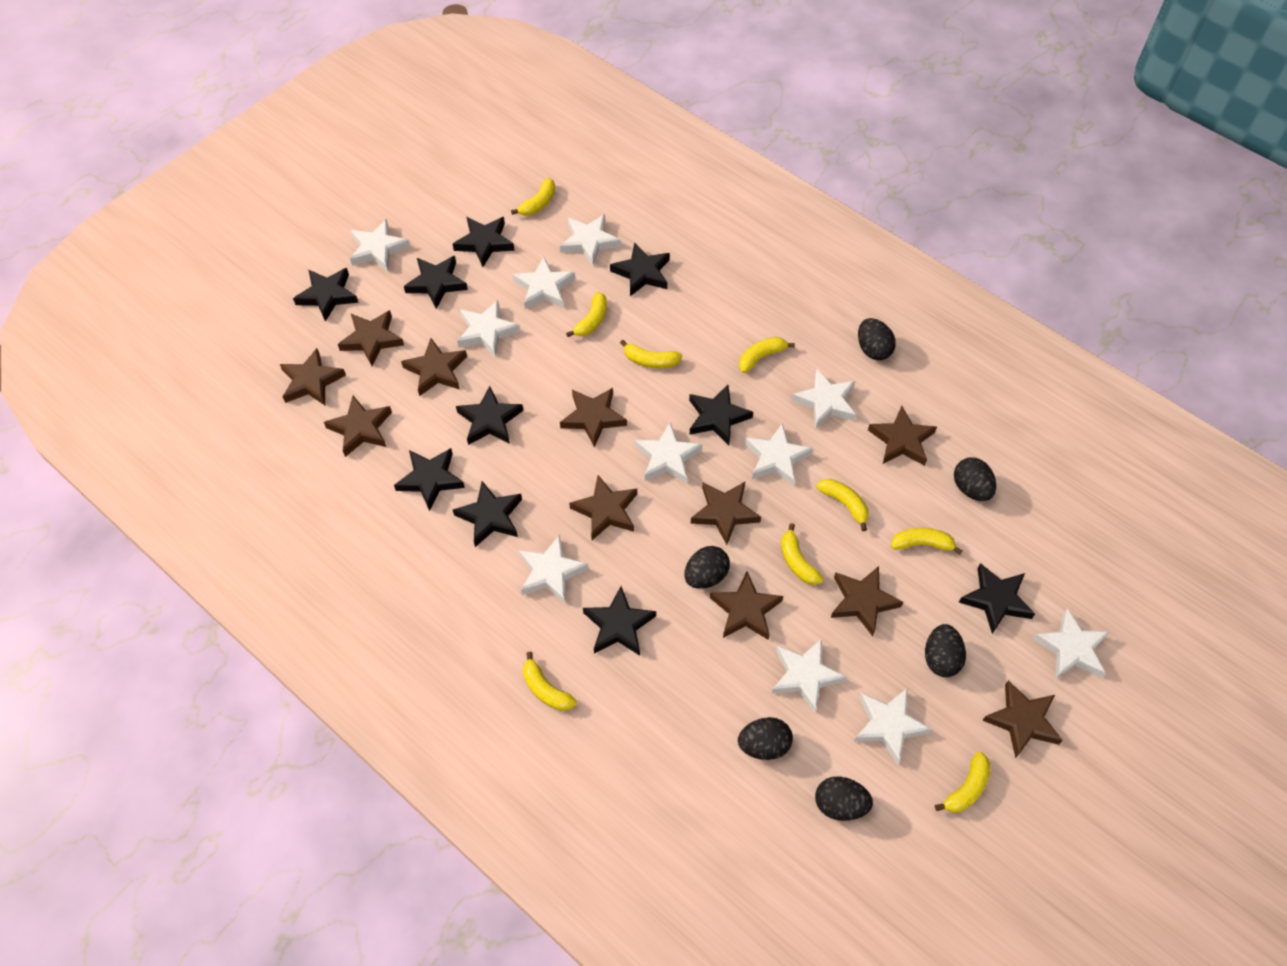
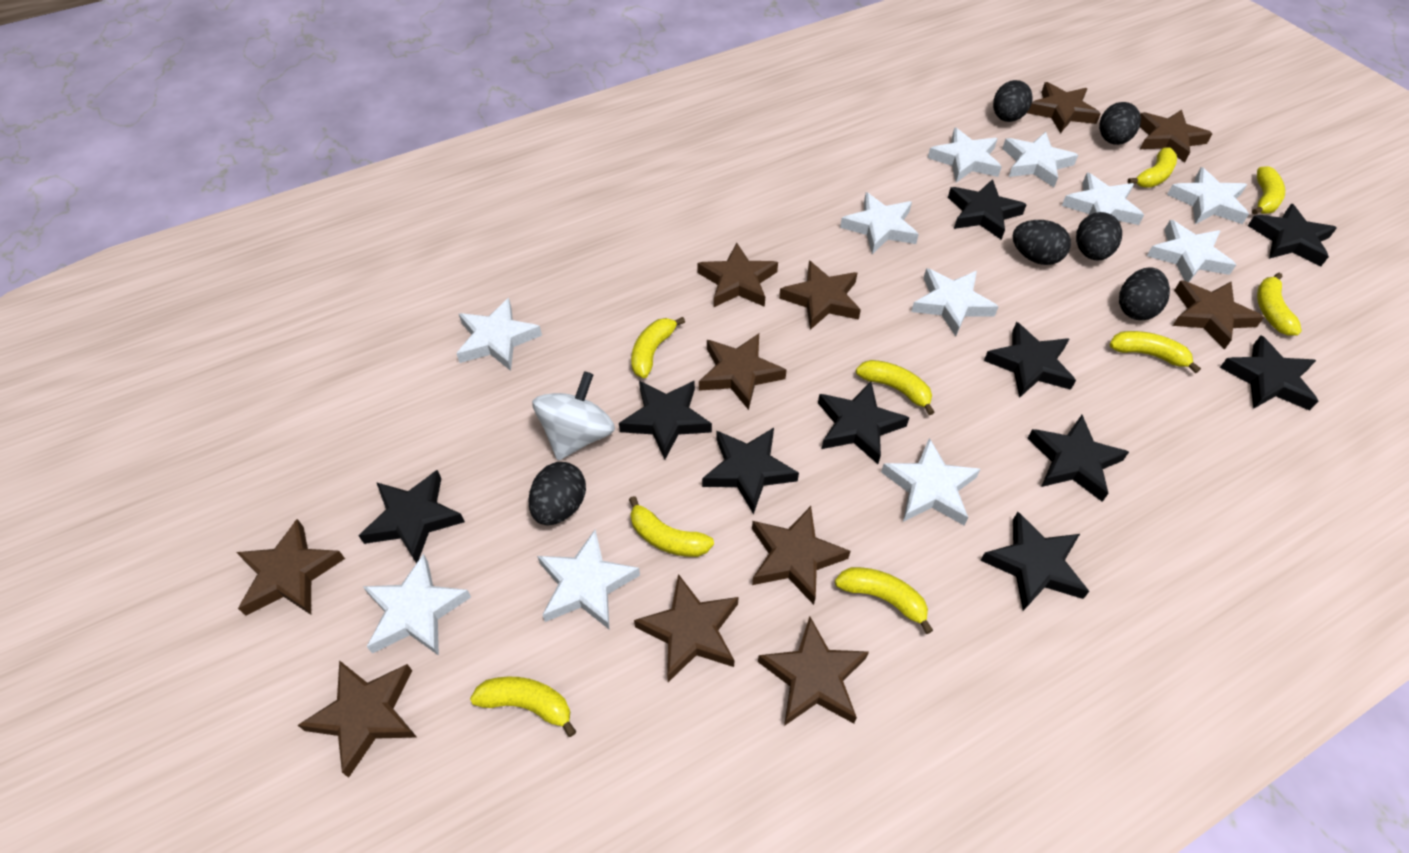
white spinning top: 0 -> 1

